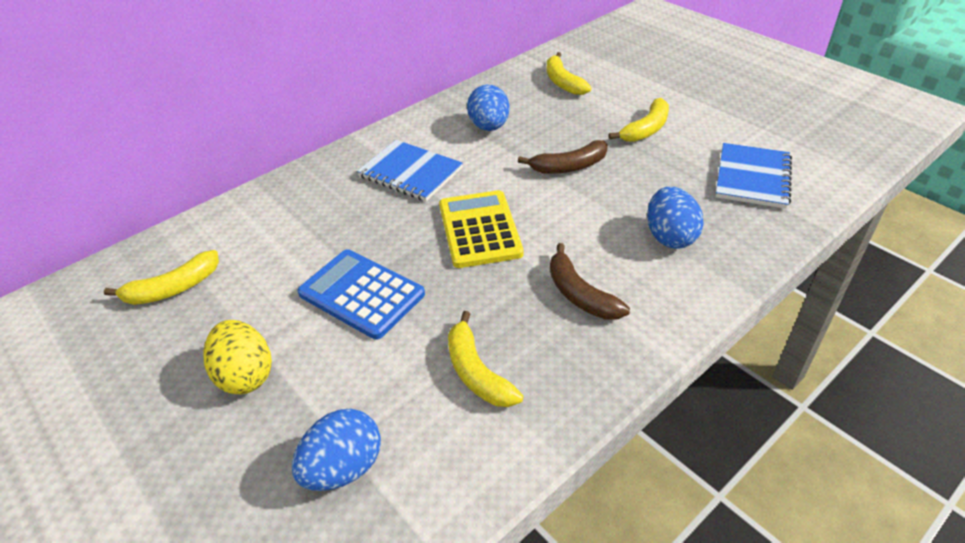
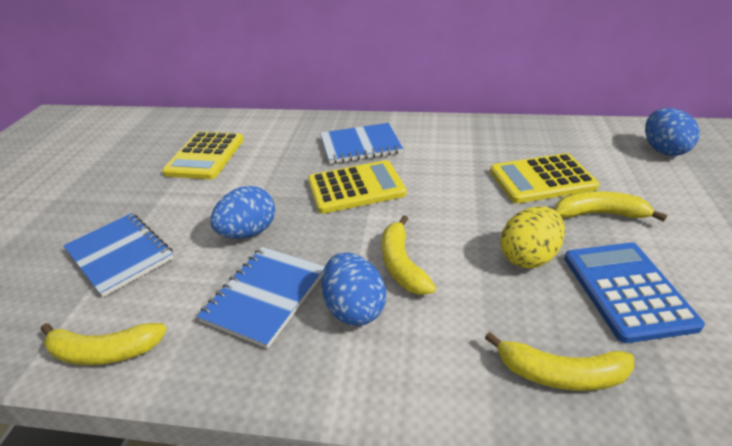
blue notebook: 2 -> 3
brown banana: 2 -> 0
yellow calculator: 1 -> 3

